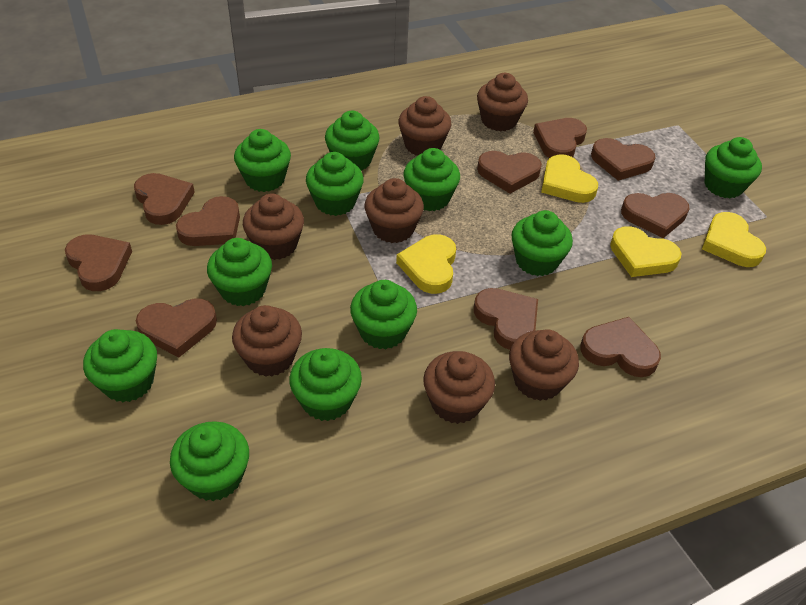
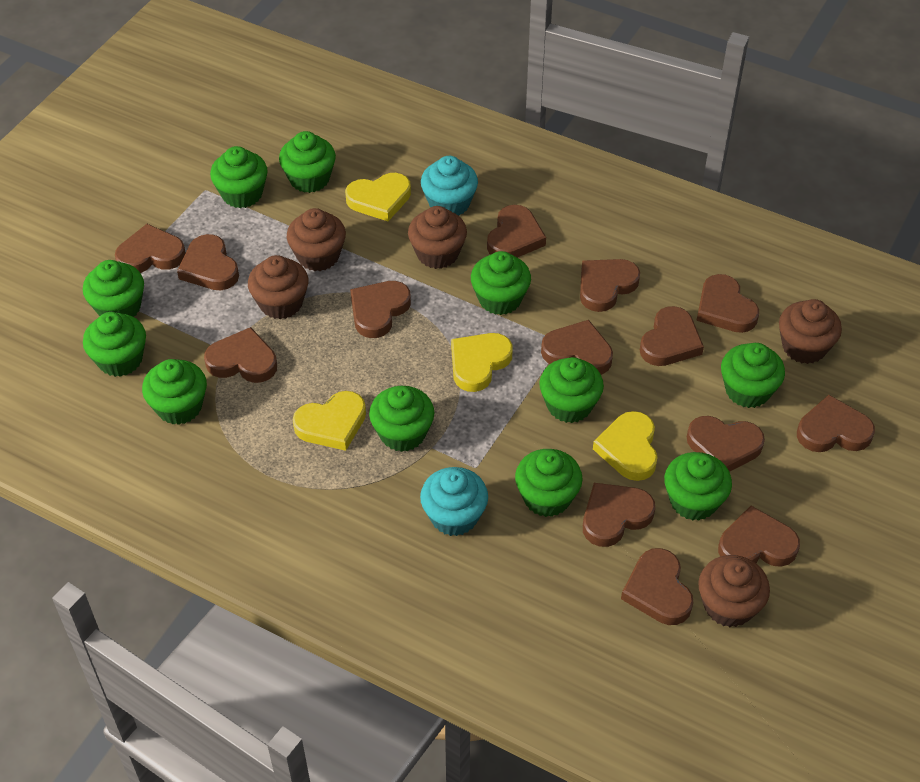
brown cupcake: 7 -> 5
brown heart: 10 -> 14
turquoise cupcake: 0 -> 2

